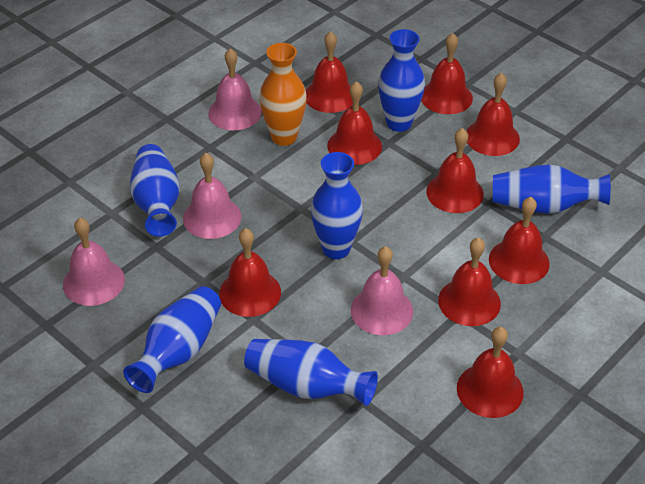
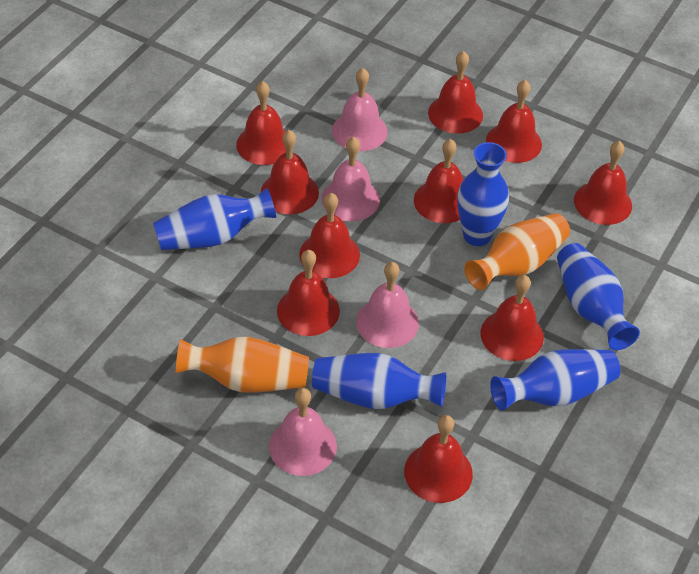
blue vase: 6 -> 5
orange vase: 1 -> 2
red bell: 9 -> 10

